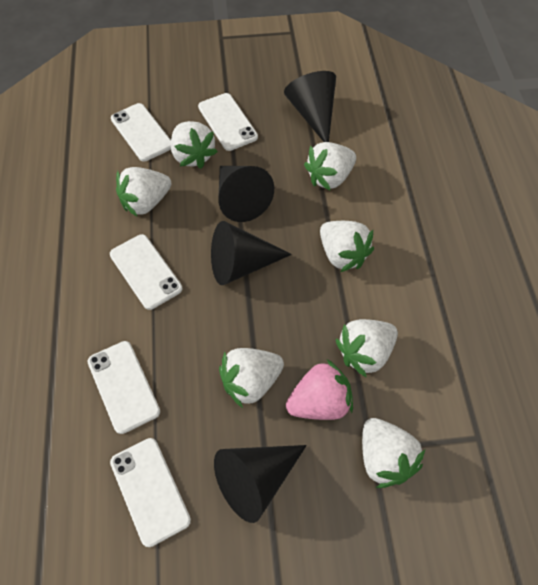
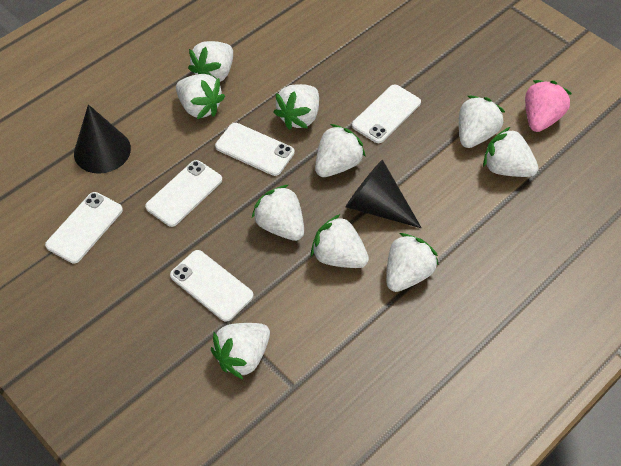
black cone: 4 -> 2
white strawberry: 7 -> 10

